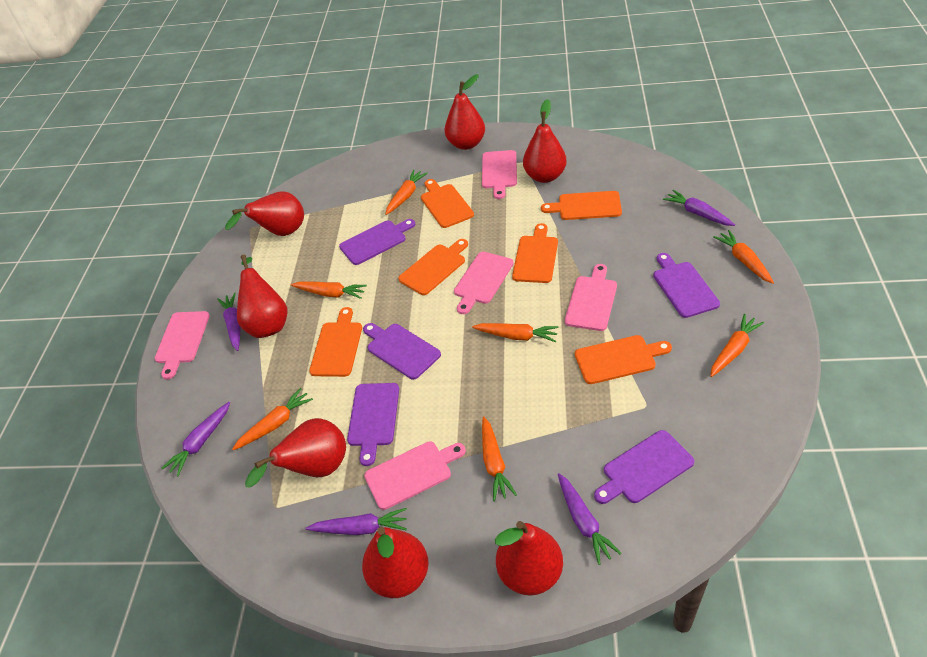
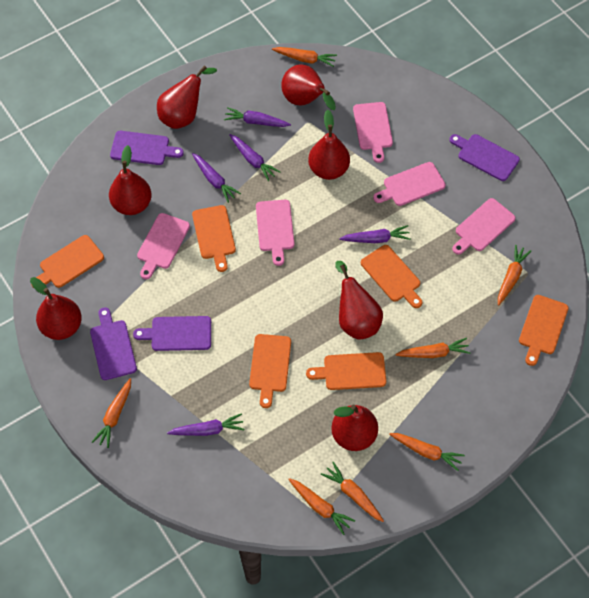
purple cutting board: 5 -> 4

